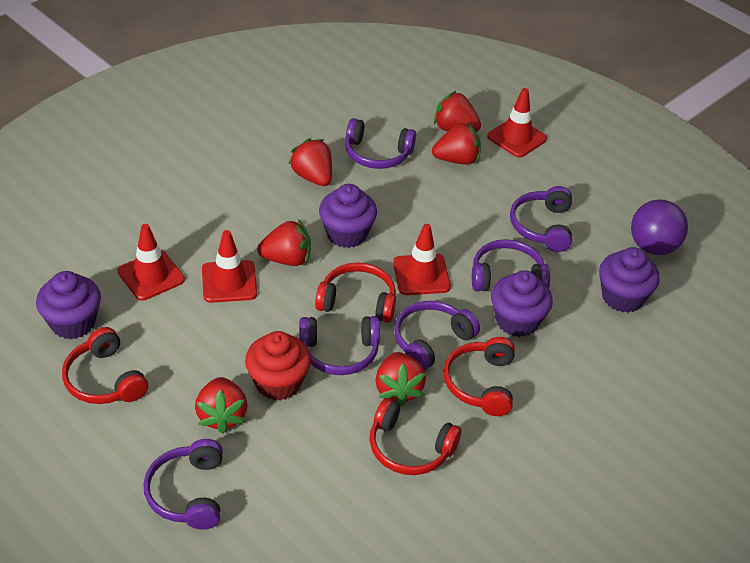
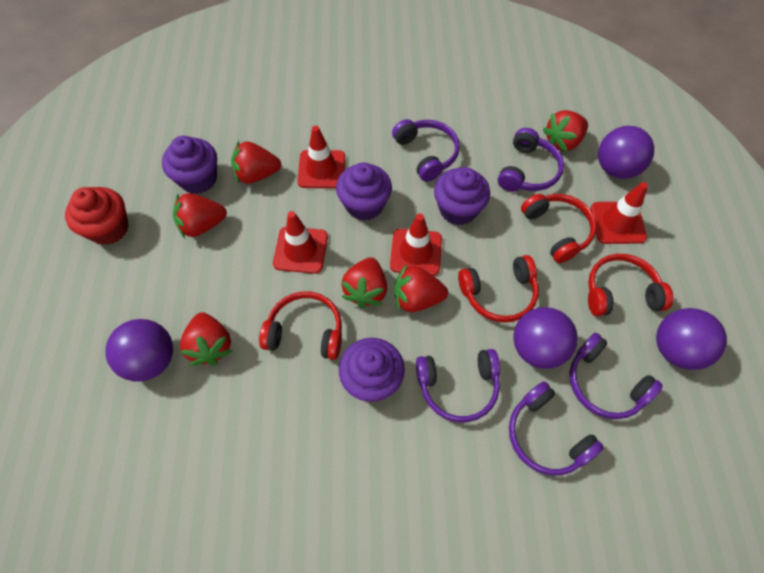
purple ball: 1 -> 4
purple headphones: 6 -> 5

